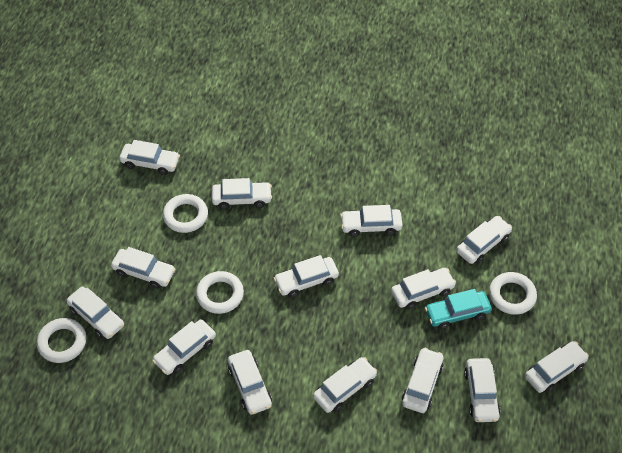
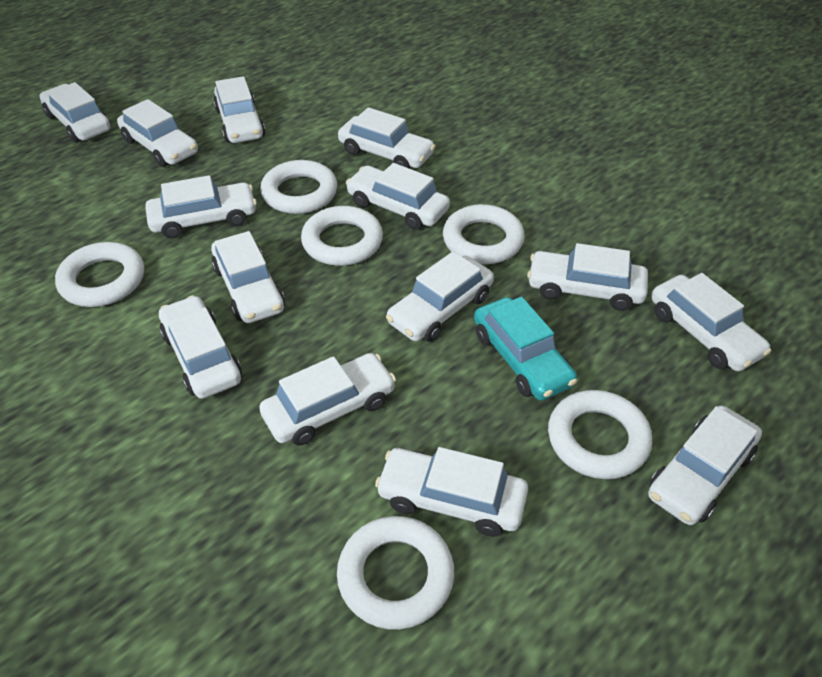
white ring: 4 -> 6

